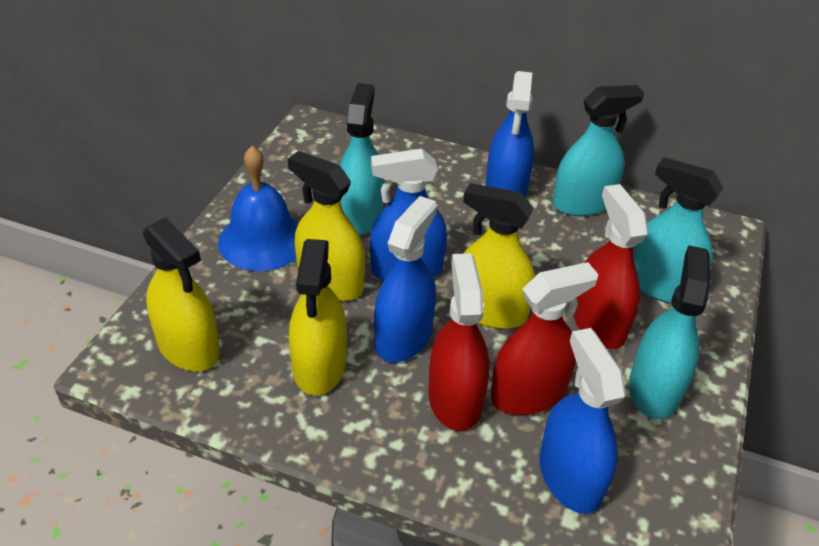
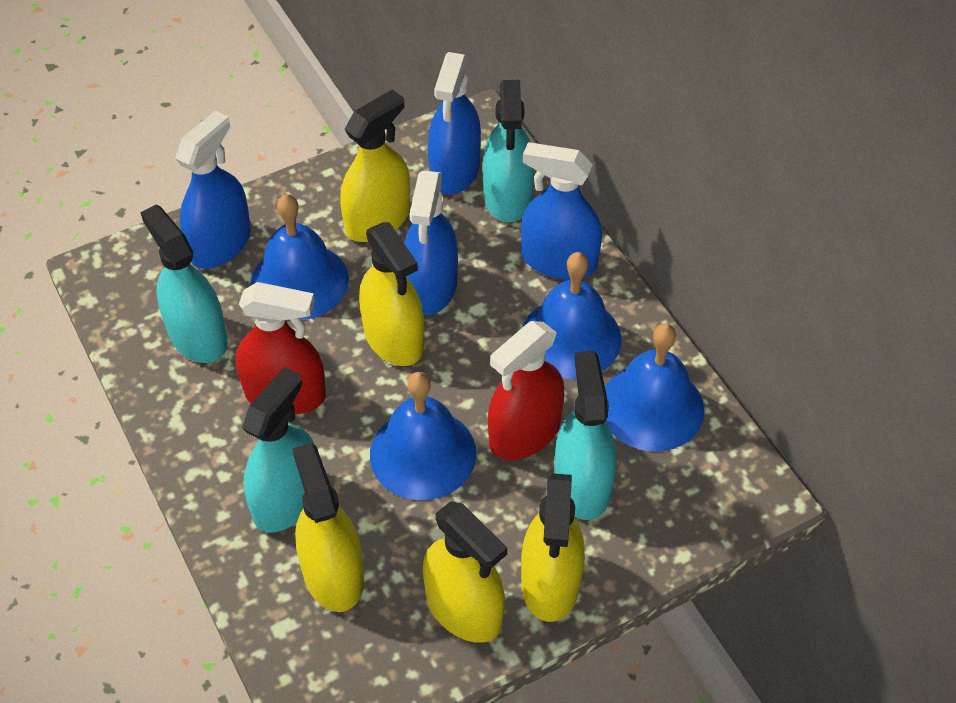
blue bell: 1 -> 4
red spray bottle: 3 -> 2
yellow spray bottle: 4 -> 5

